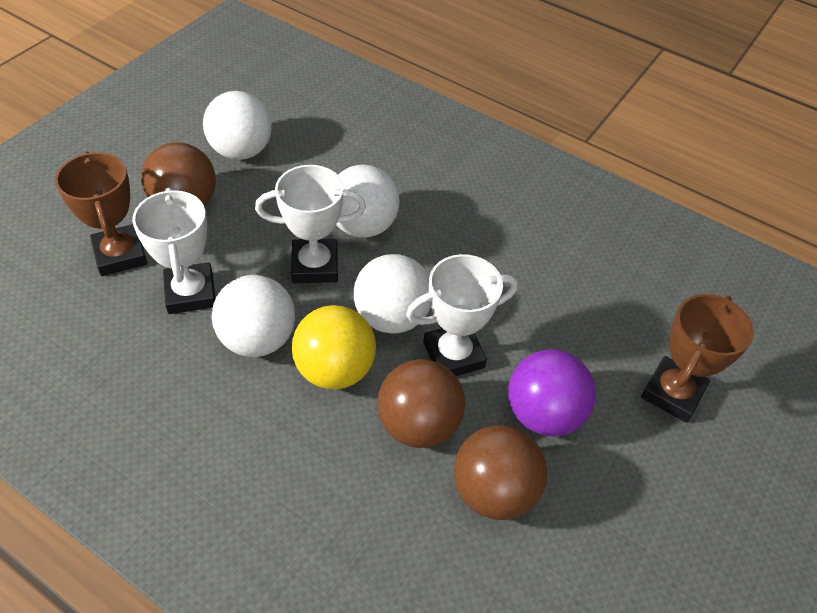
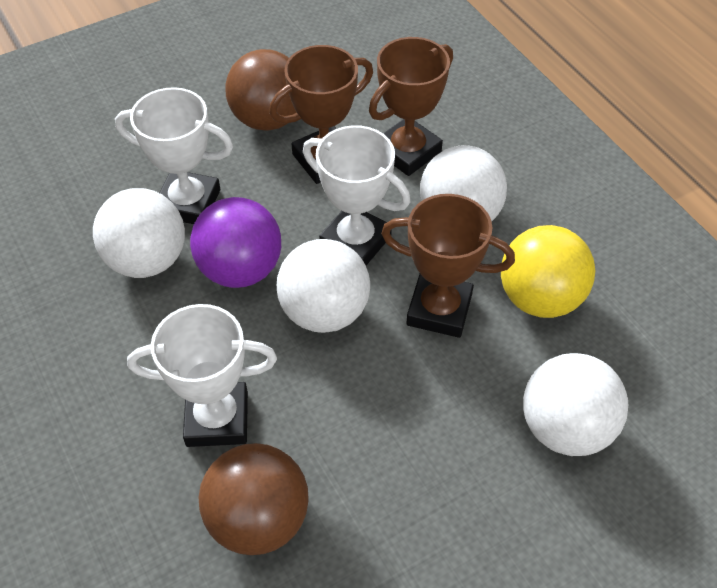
brown ball: 3 -> 2
brown trophy: 2 -> 3

